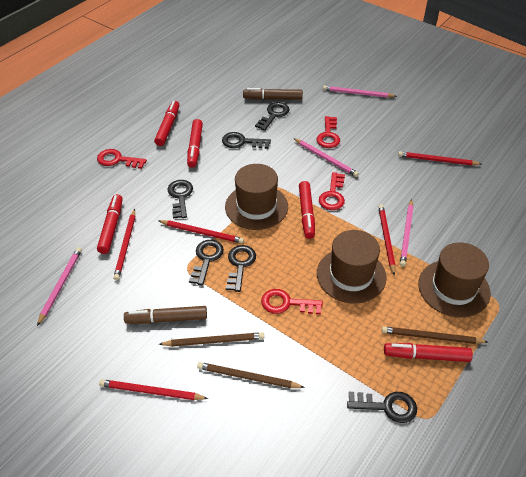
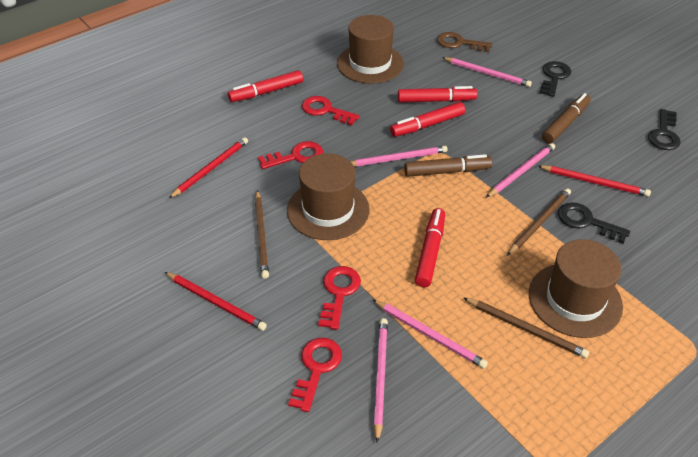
black key: 6 -> 3
brown key: 0 -> 1
pink pencil: 4 -> 5
red marker: 5 -> 4
red pencil: 5 -> 3

